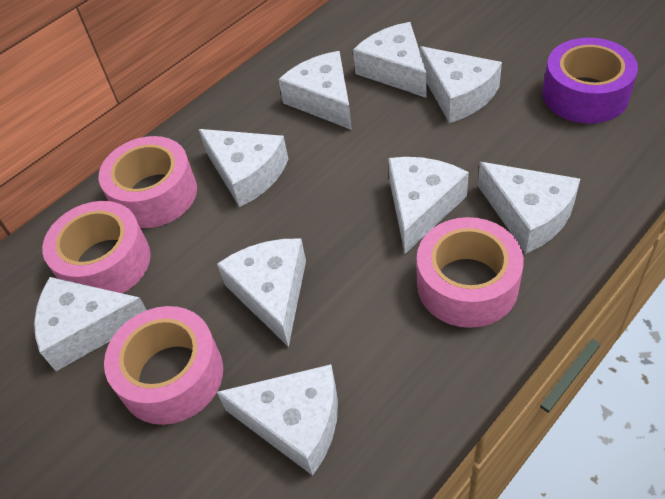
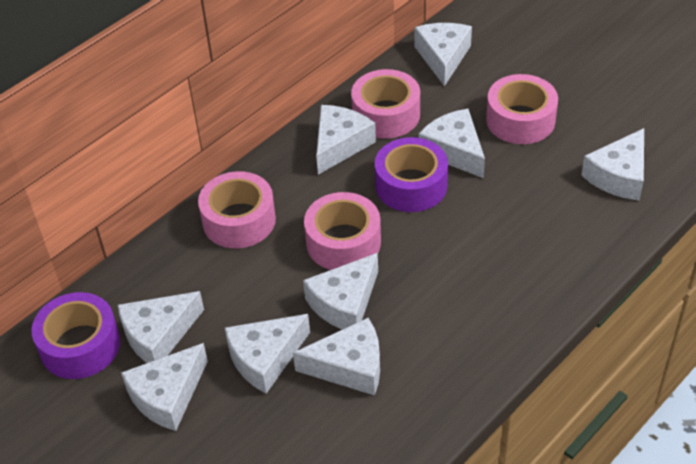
purple tape: 1 -> 2

